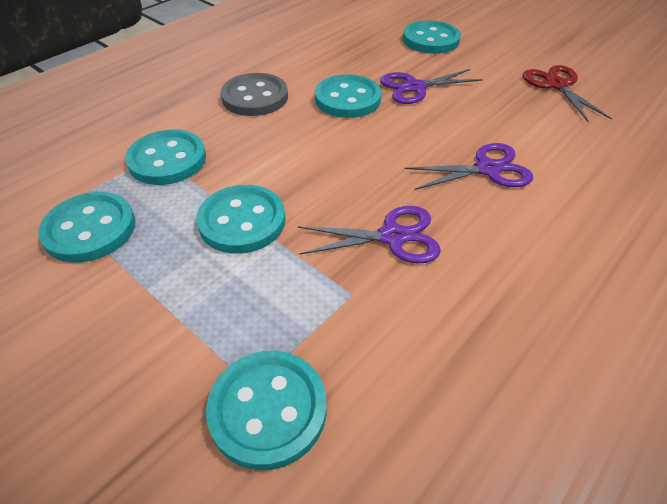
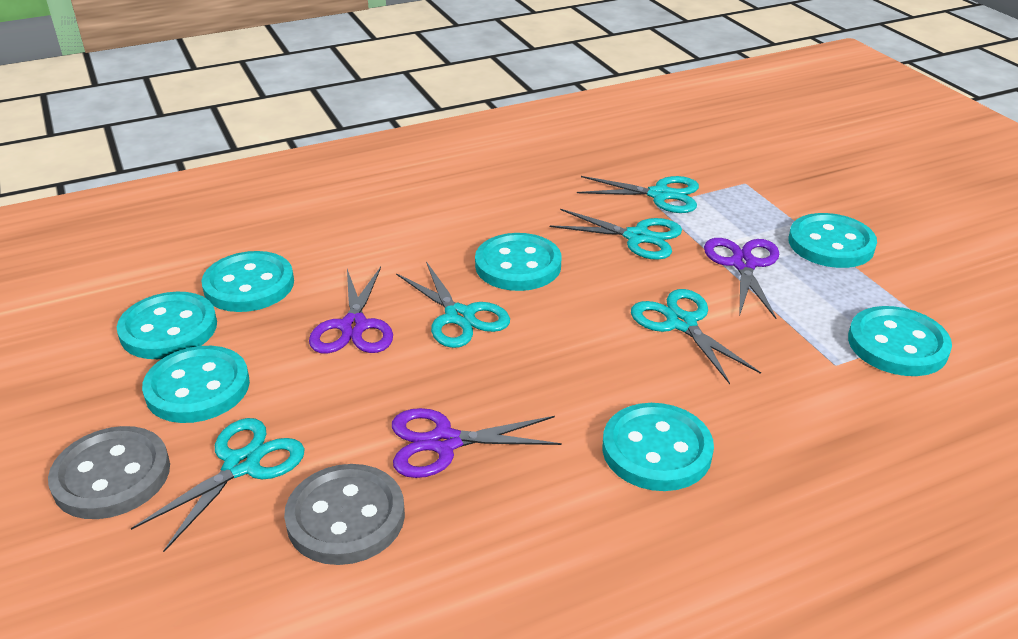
grey button: 1 -> 2
red scissors: 1 -> 0
turquoise button: 6 -> 7
turquoise scissors: 0 -> 5

